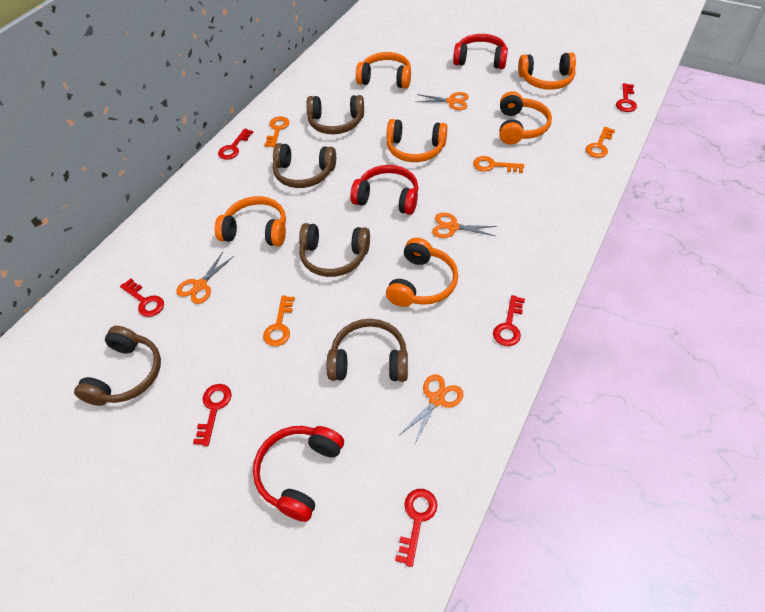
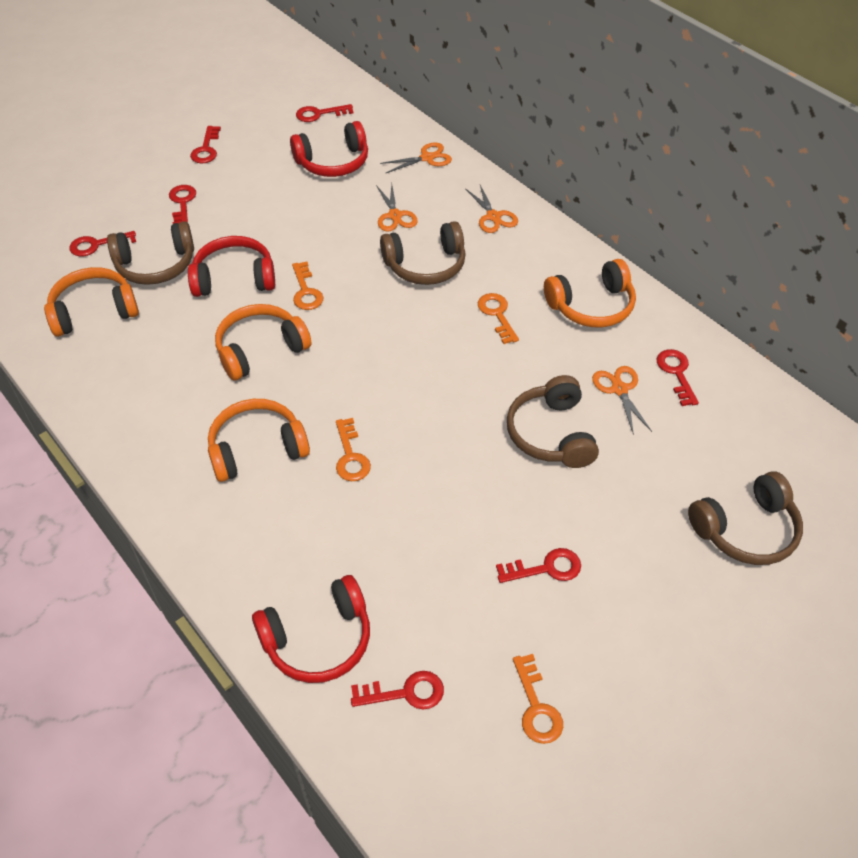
brown headphones: 5 -> 4
orange headphones: 6 -> 4
red key: 6 -> 7

